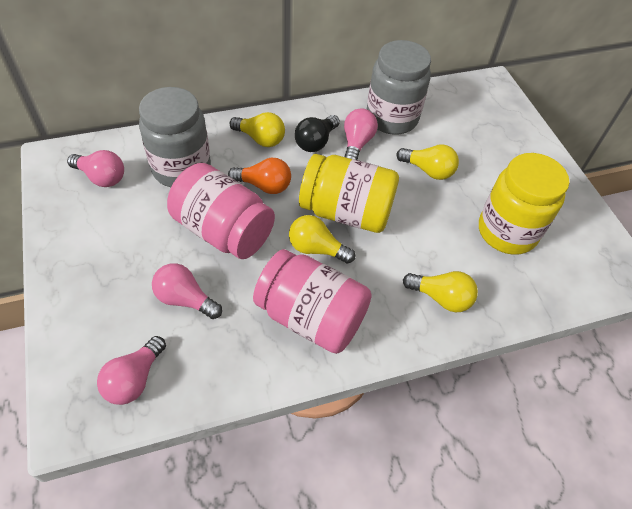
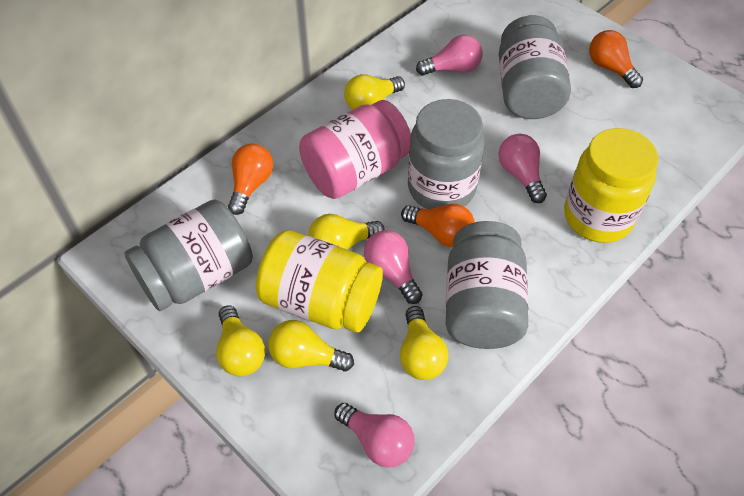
black light bulb: 1 -> 0
grey jar: 2 -> 4
orange light bulb: 1 -> 3
pink jar: 2 -> 1
yellow light bulb: 4 -> 5

